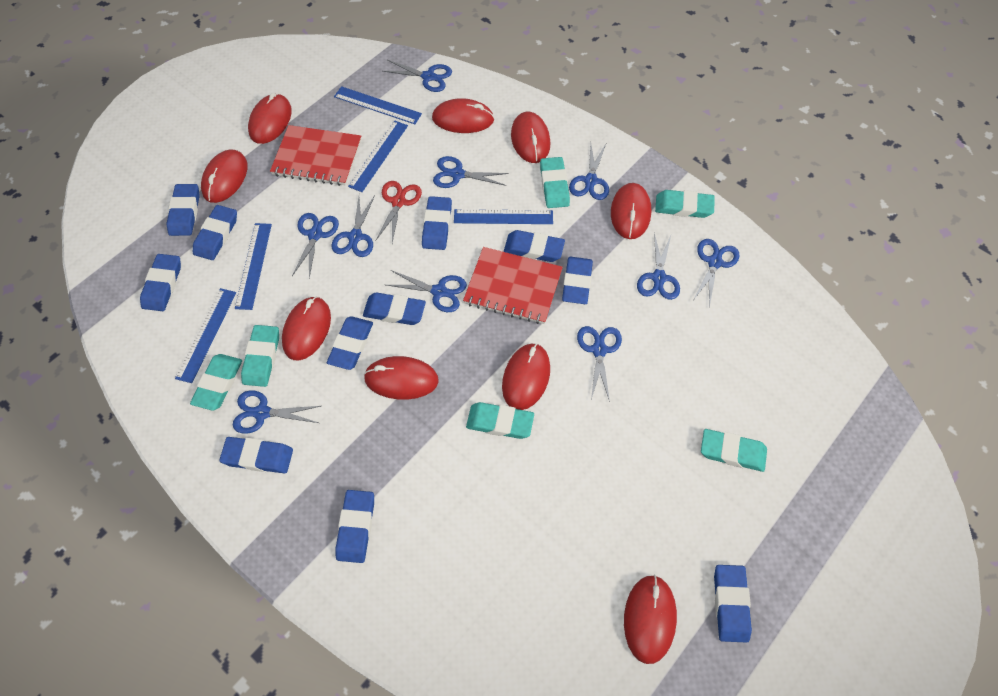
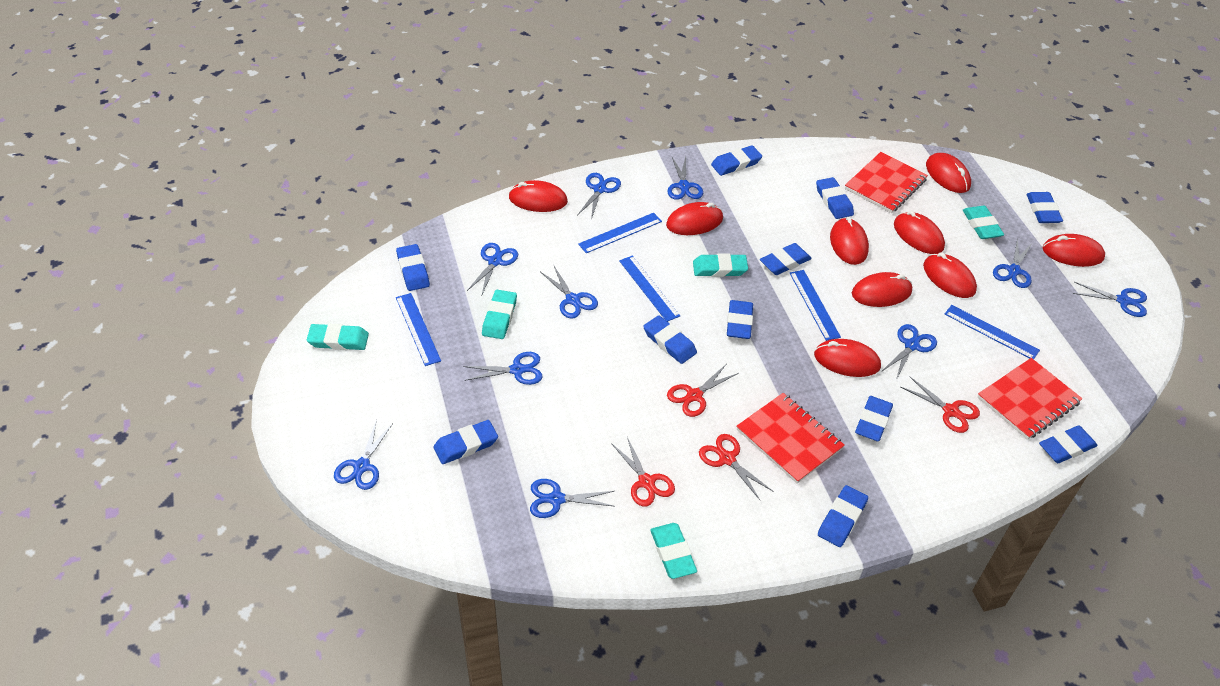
red notebook: 2 -> 3
red scissors: 1 -> 4
turquoise eraser: 6 -> 5

